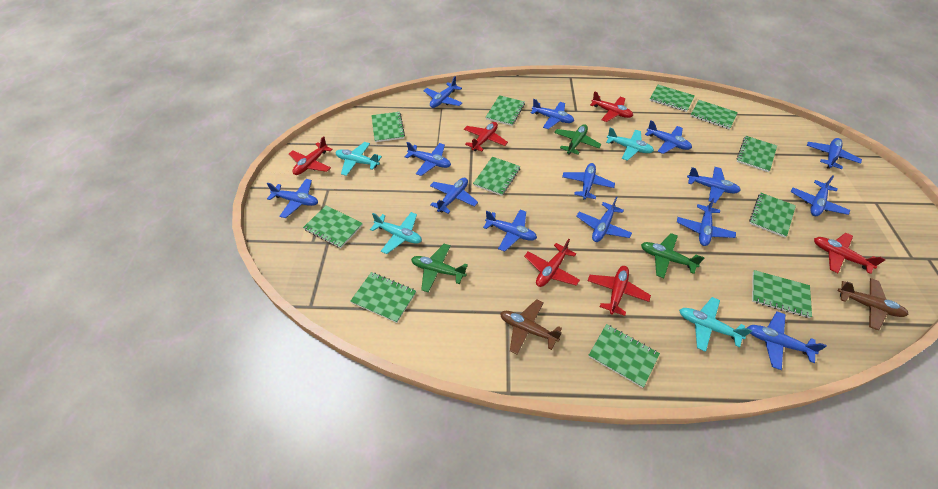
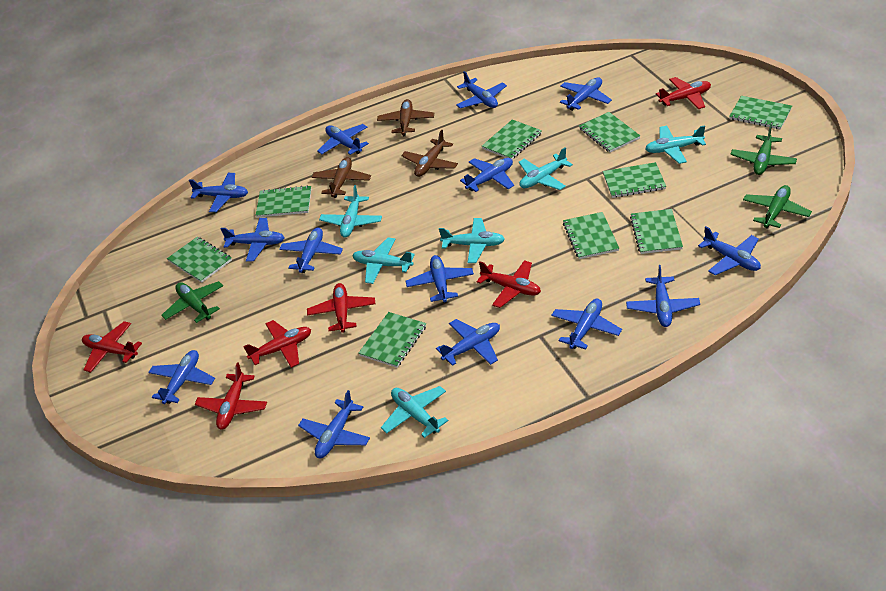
brown plane: 2 -> 3
green notebook: 11 -> 9
turquoise plane: 4 -> 6

